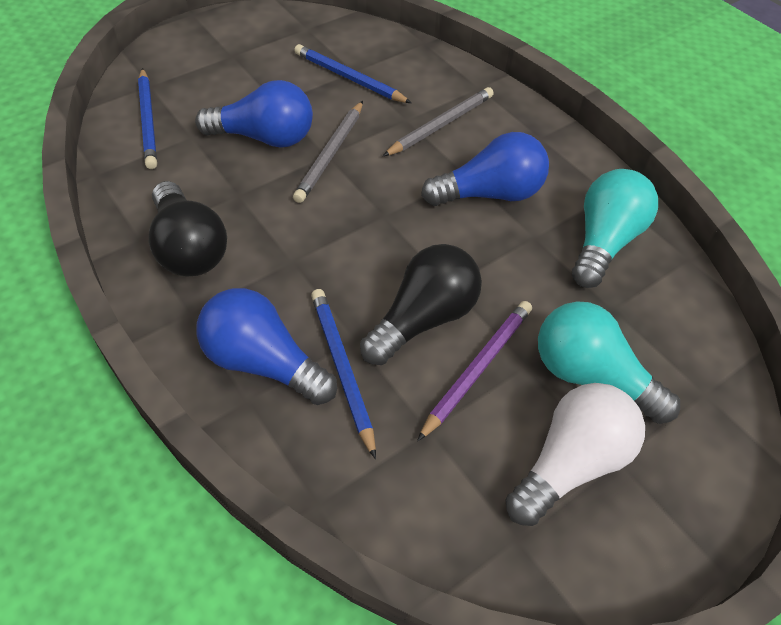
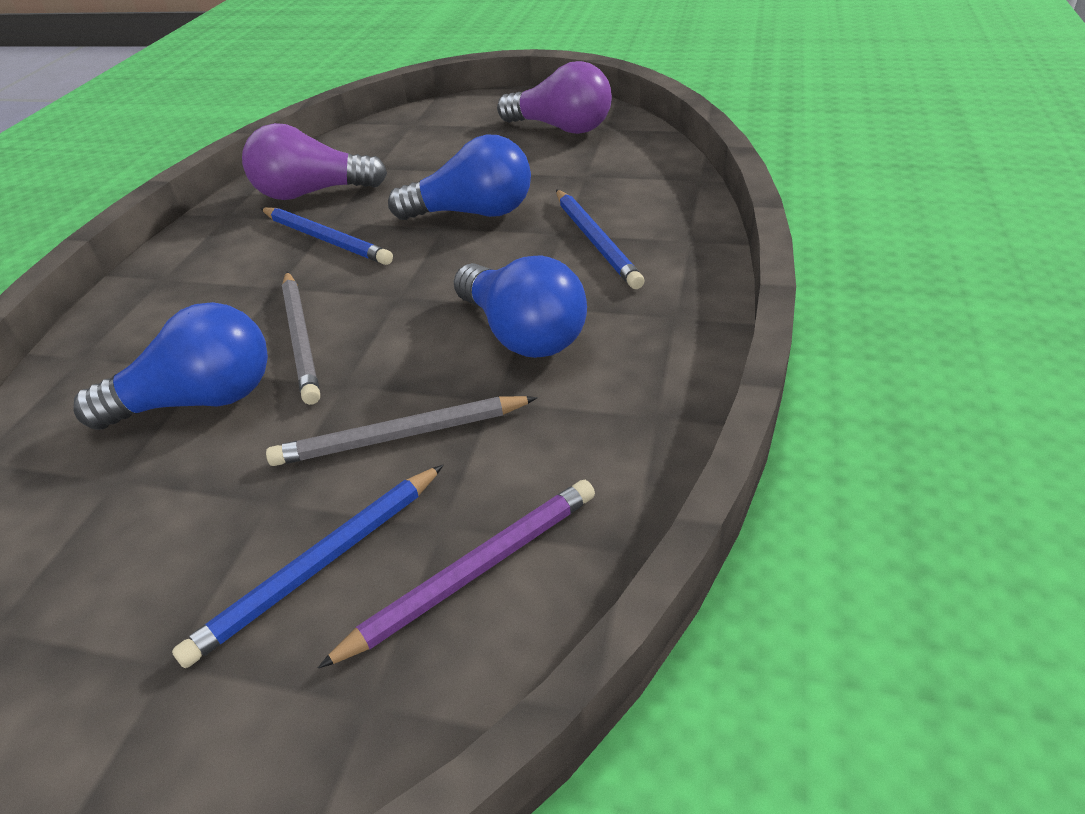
black light bulb: 2 -> 0
purple light bulb: 0 -> 2
turquoise light bulb: 2 -> 0
white light bulb: 1 -> 0

